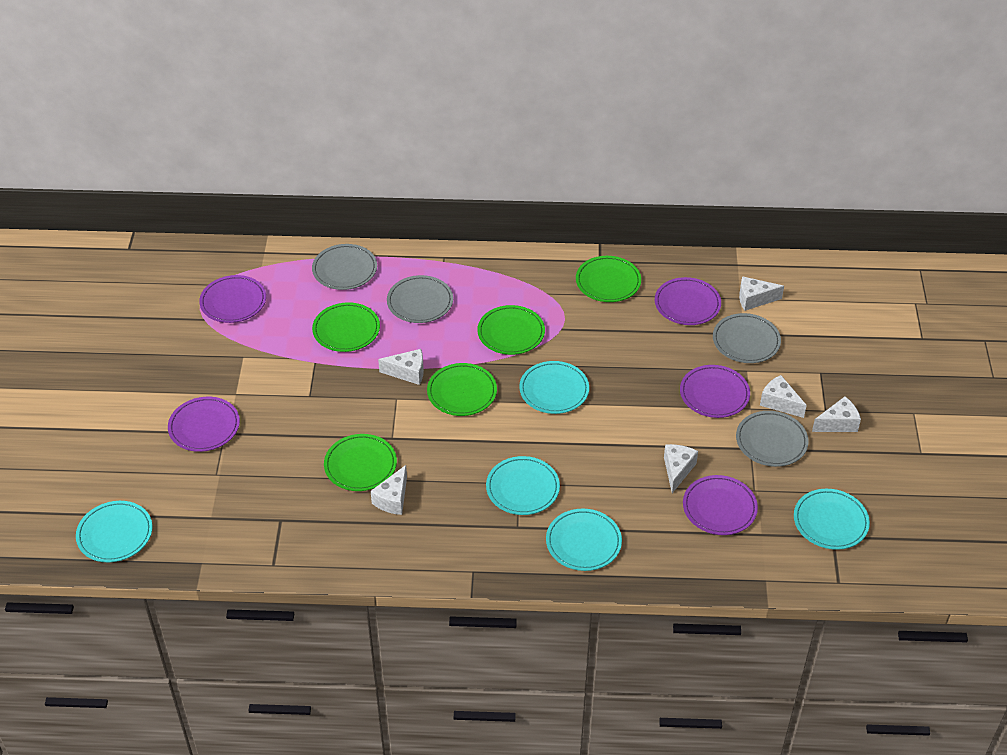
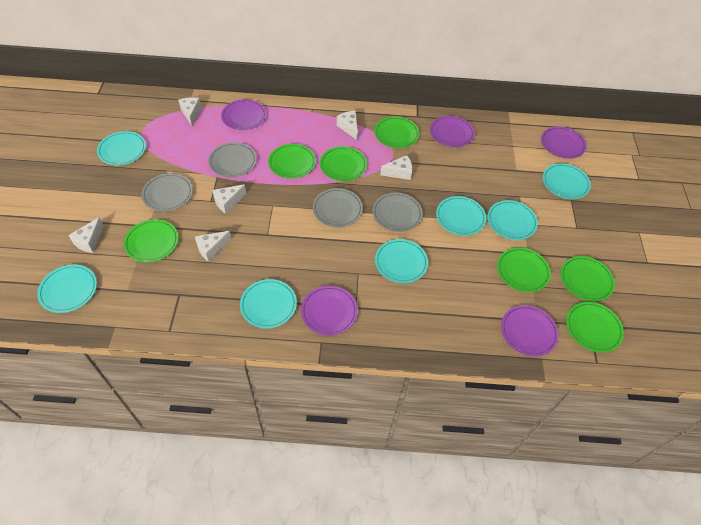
green plate: 5 -> 7
turquoise plate: 5 -> 7

